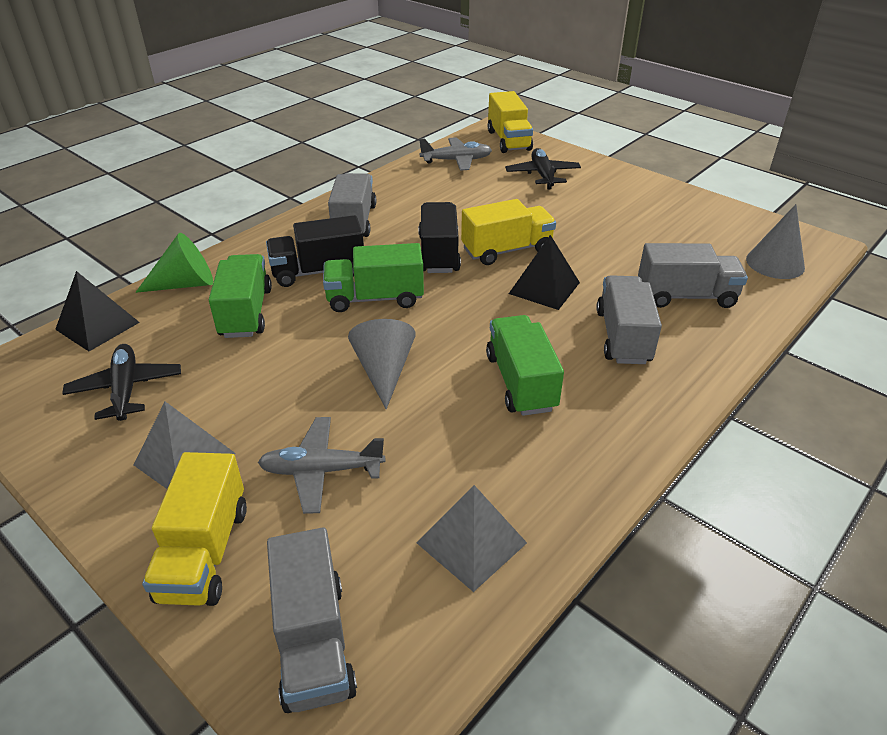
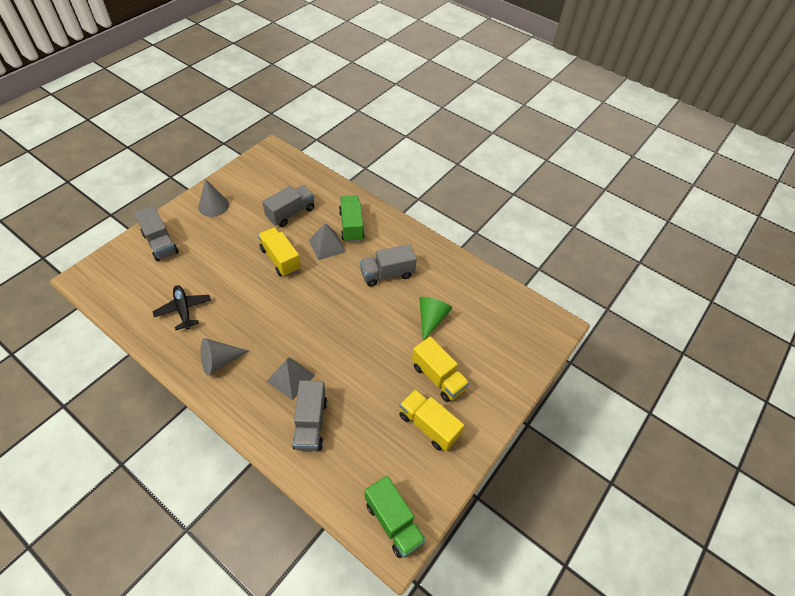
black plane: 2 -> 1
black pyramid: 2 -> 0
black truck: 2 -> 0
green truck: 3 -> 2
grey plane: 2 -> 0

